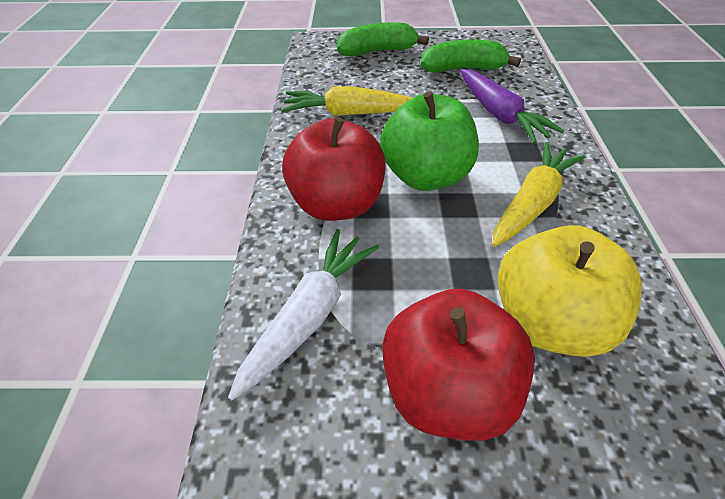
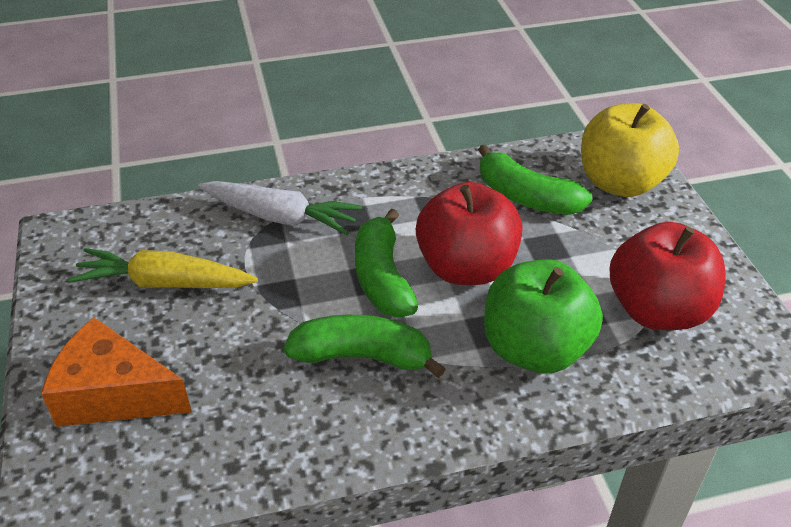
green banana: 2 -> 3
orange cheese: 0 -> 1
purple carrot: 1 -> 0
yellow carrot: 2 -> 1

